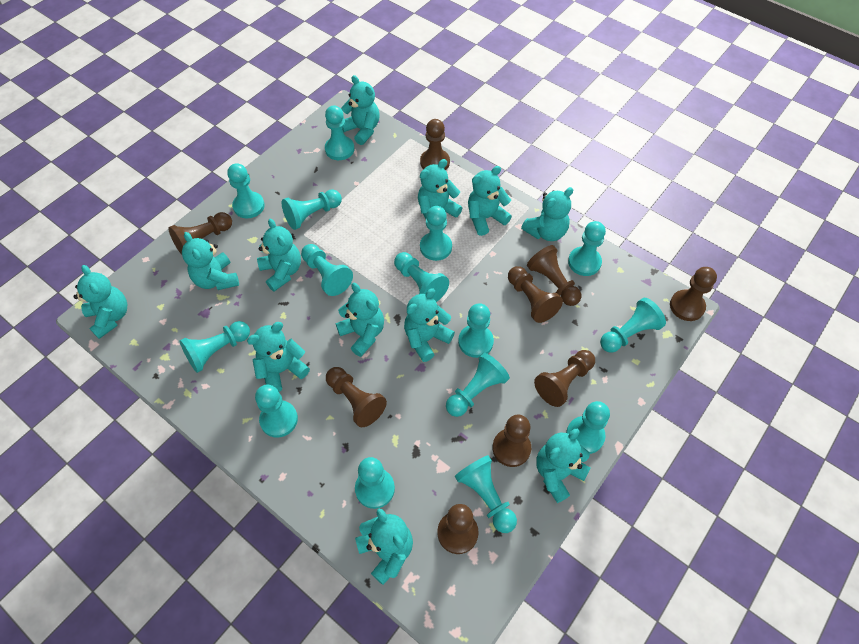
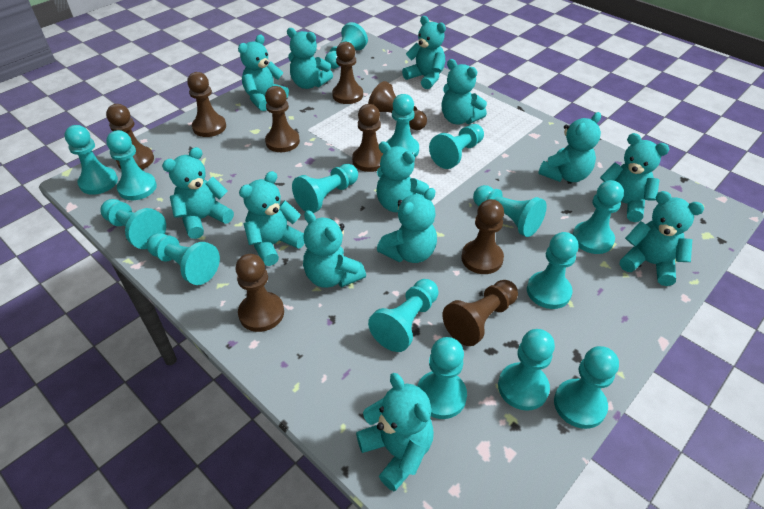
turquoise teddy bear: 12 -> 13

